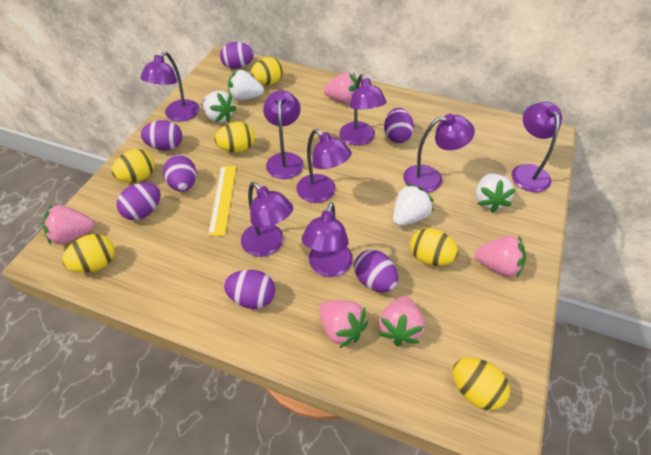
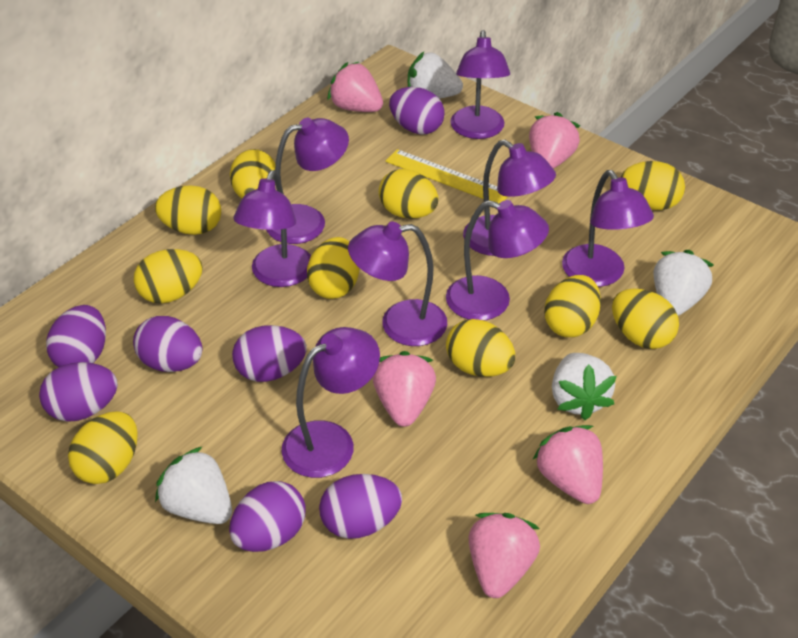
yellow egg: 6 -> 10

